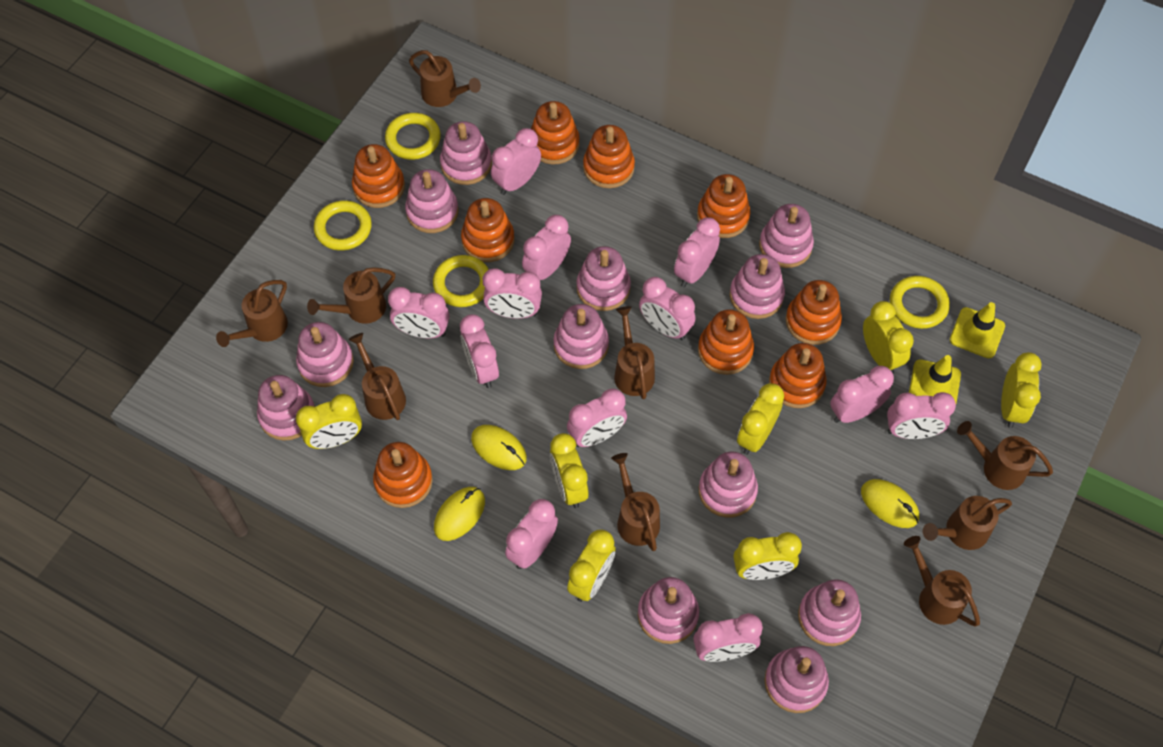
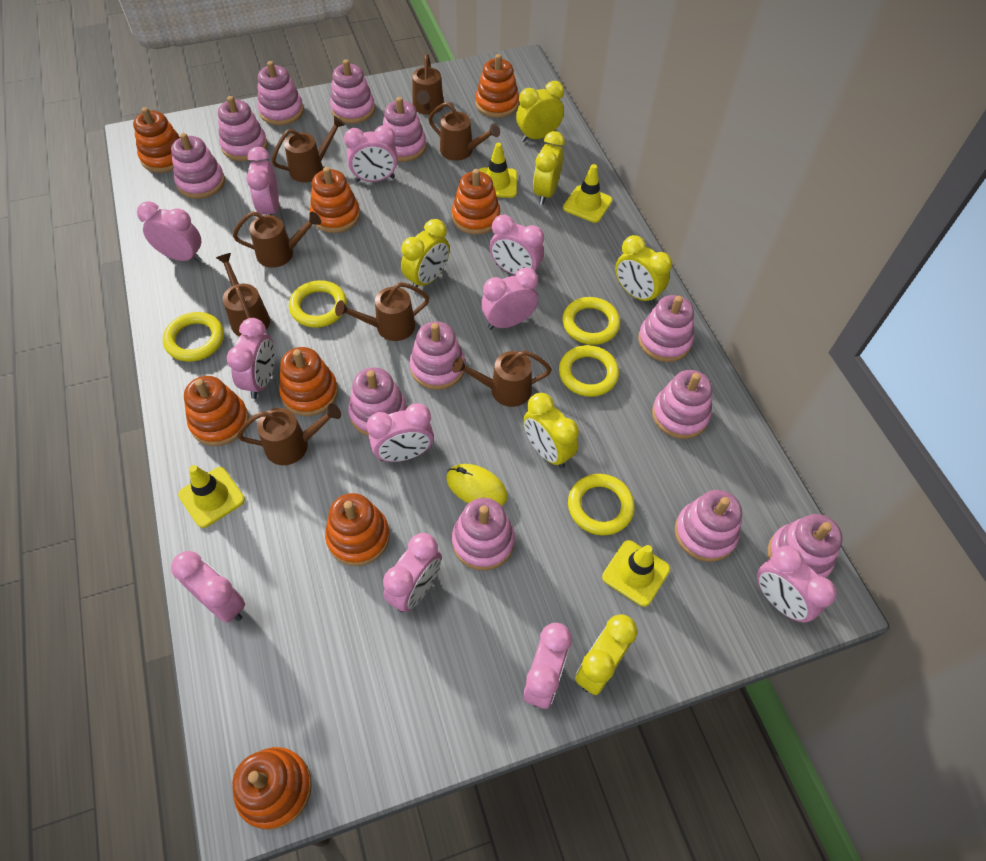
brown watering can: 9 -> 8
orange stacking toy: 9 -> 8
pink clock: 12 -> 11
yellow clock: 7 -> 6
yellow mouse: 3 -> 1
yellow ring: 4 -> 5
yellow traffic cone: 2 -> 4

